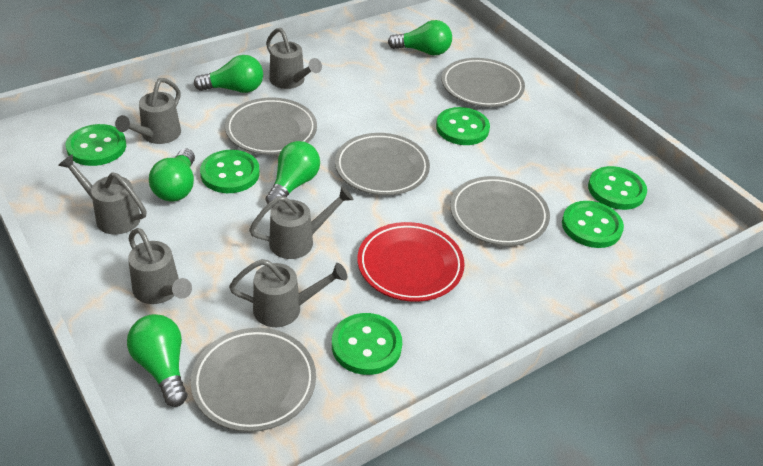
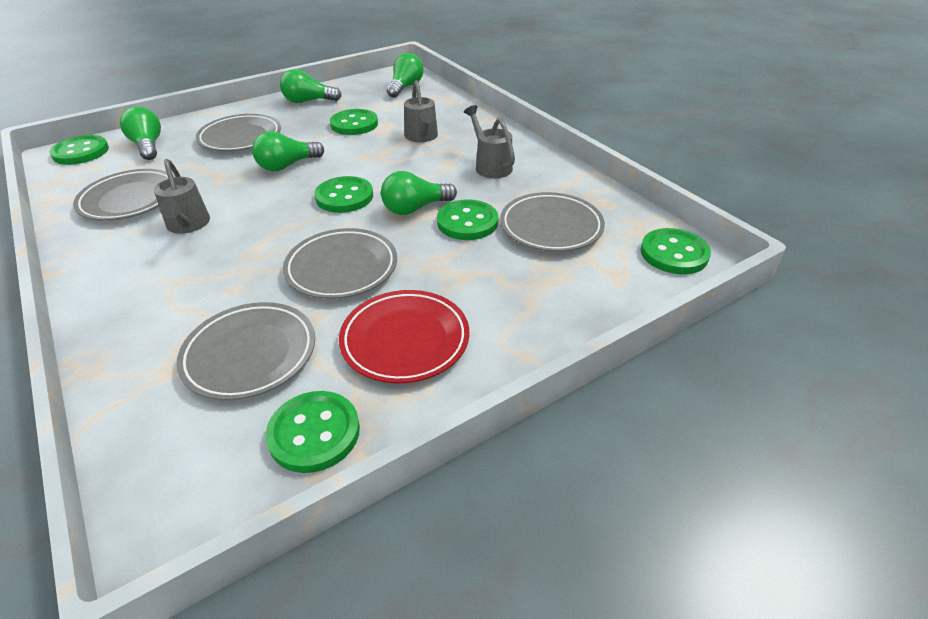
grey watering can: 6 -> 3

